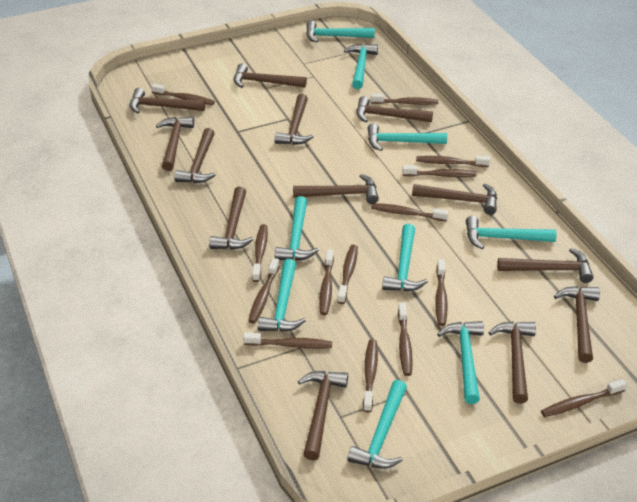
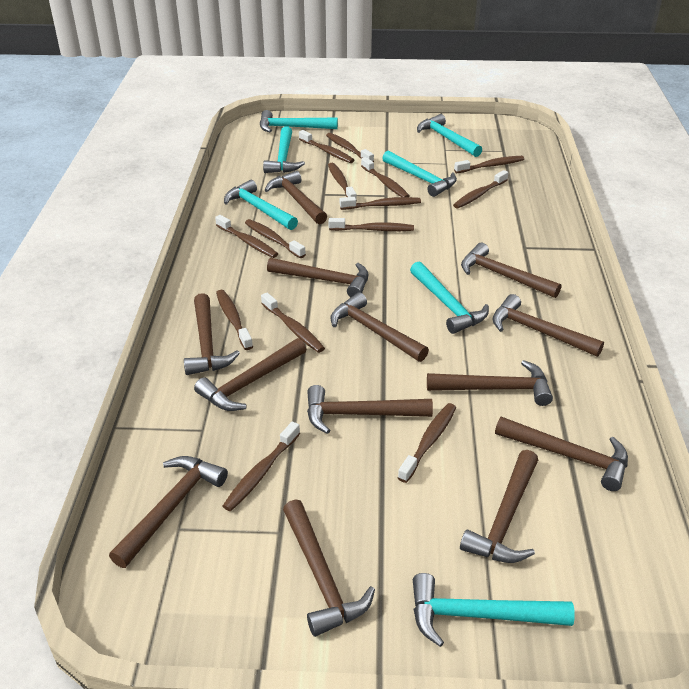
turquoise hammer: 9 -> 7

